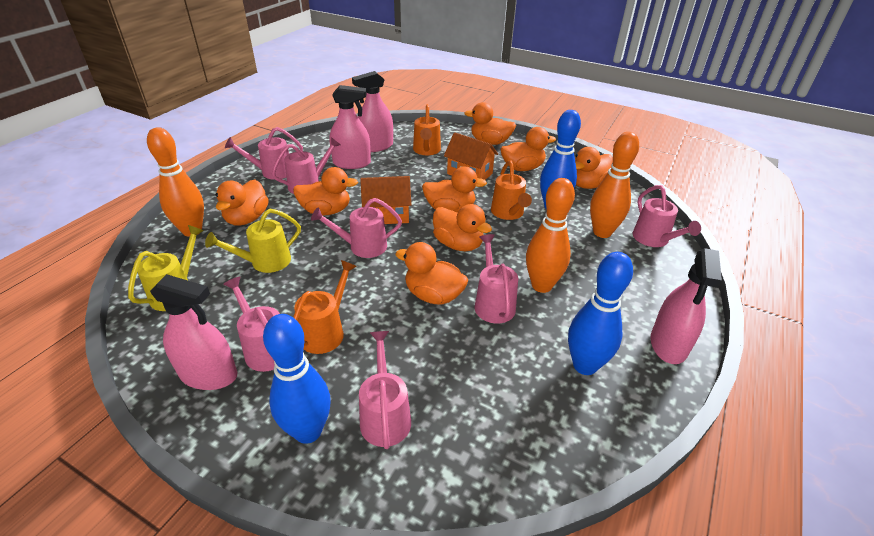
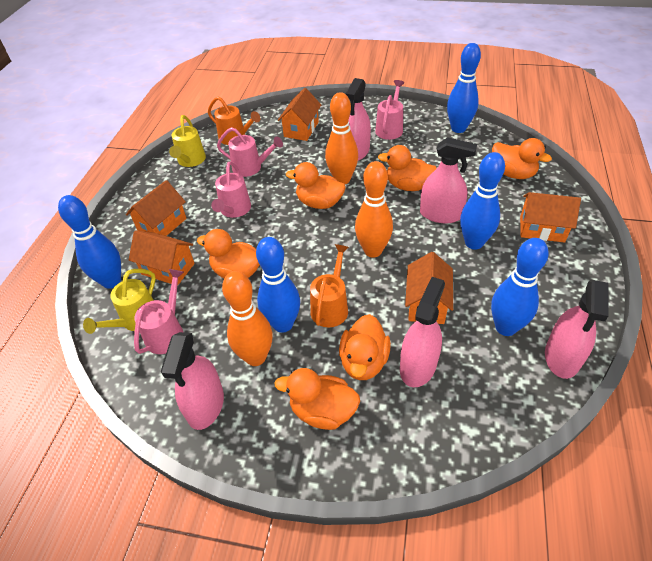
blue bowling pin: 3 -> 5
orange duck: 8 -> 6
orange house: 2 -> 5
orange watering can: 3 -> 2
pink spray bottle: 4 -> 5
pink watering can: 7 -> 4

